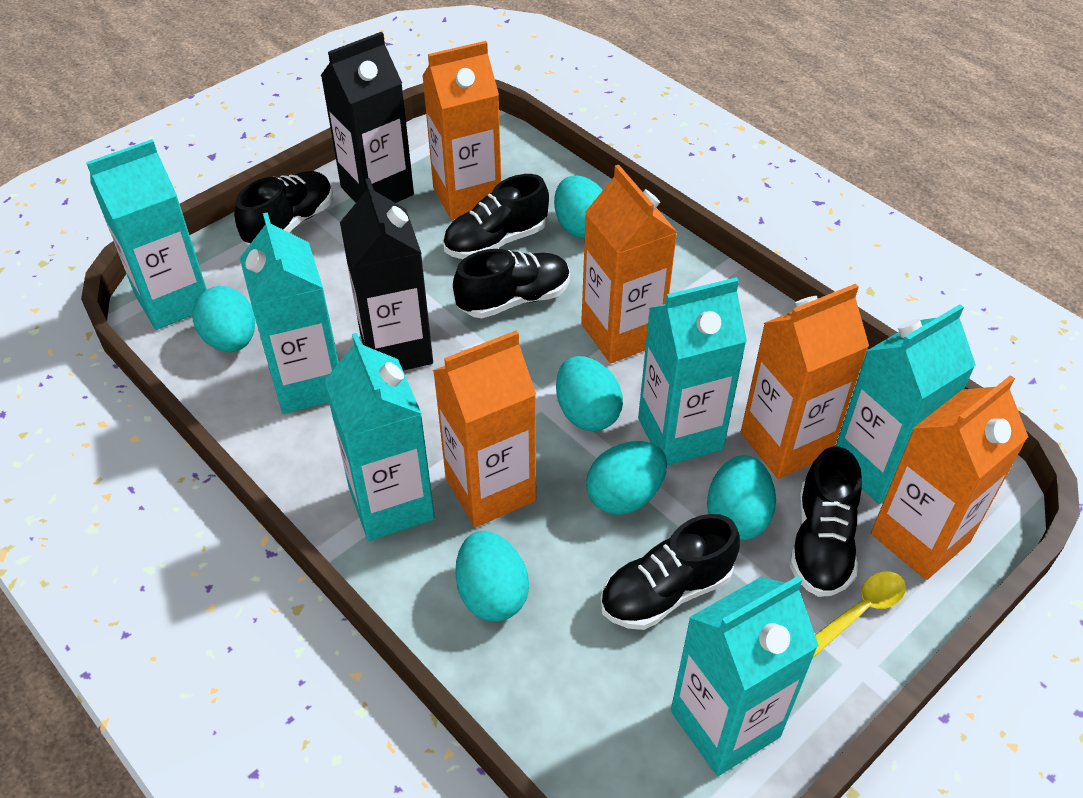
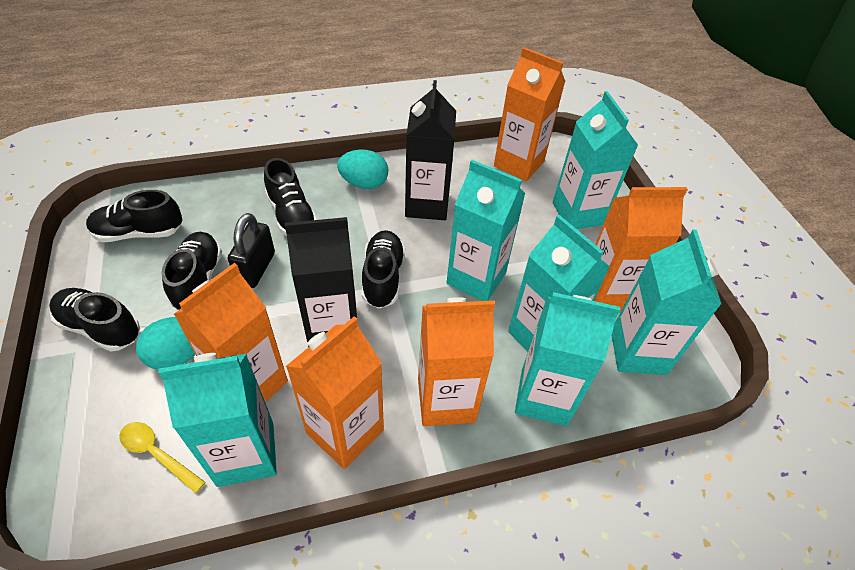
black padlock: 0 -> 1
turquoise egg: 6 -> 2

